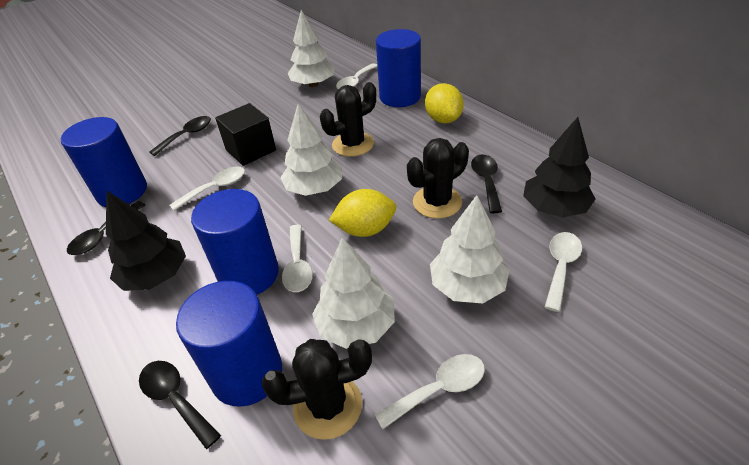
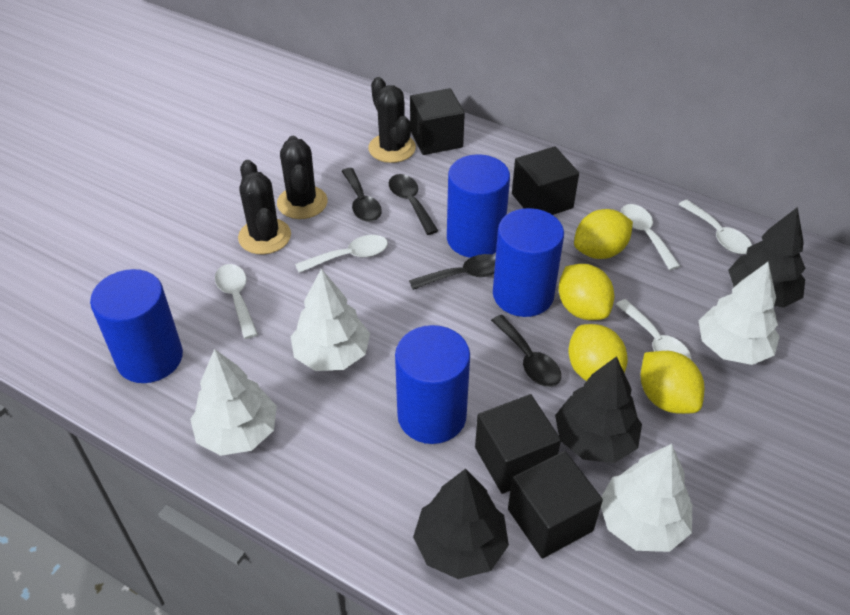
black cube: 1 -> 4
black tree: 2 -> 3
yellow lemon: 2 -> 4

